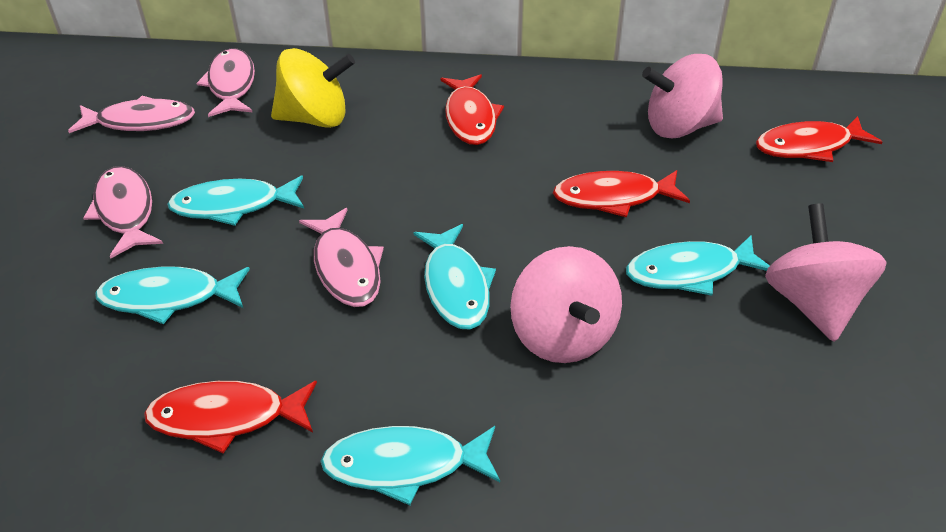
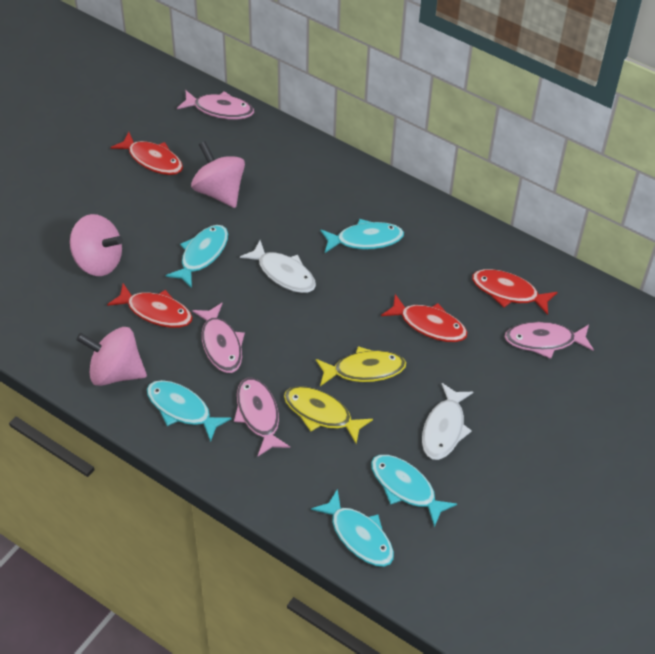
white fish: 0 -> 2
yellow fish: 0 -> 2
yellow spinning top: 1 -> 0

